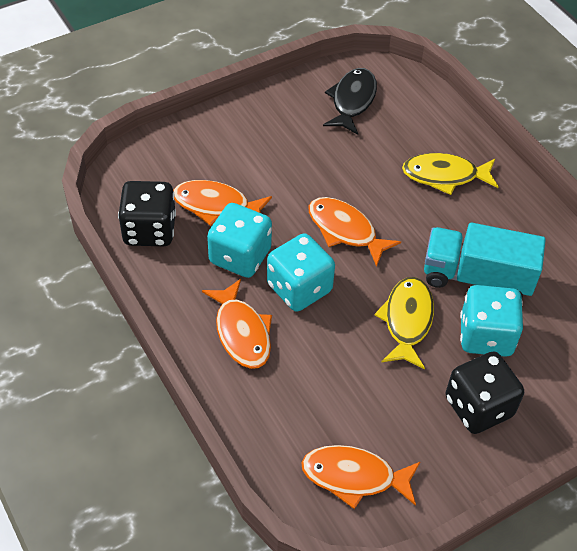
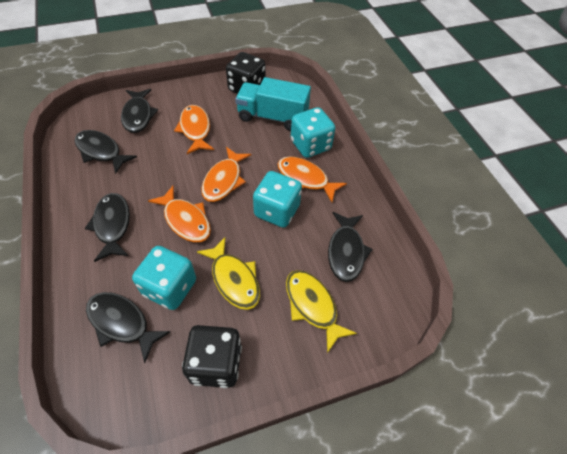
black fish: 1 -> 5

